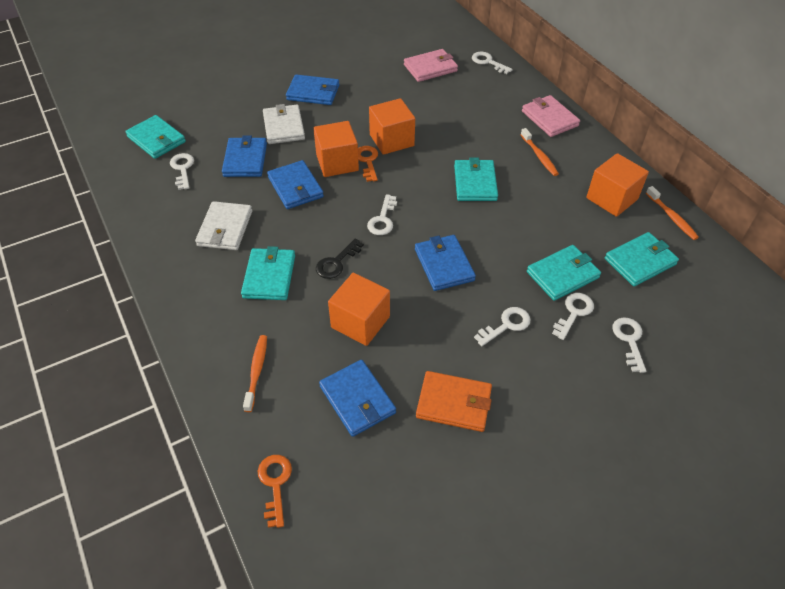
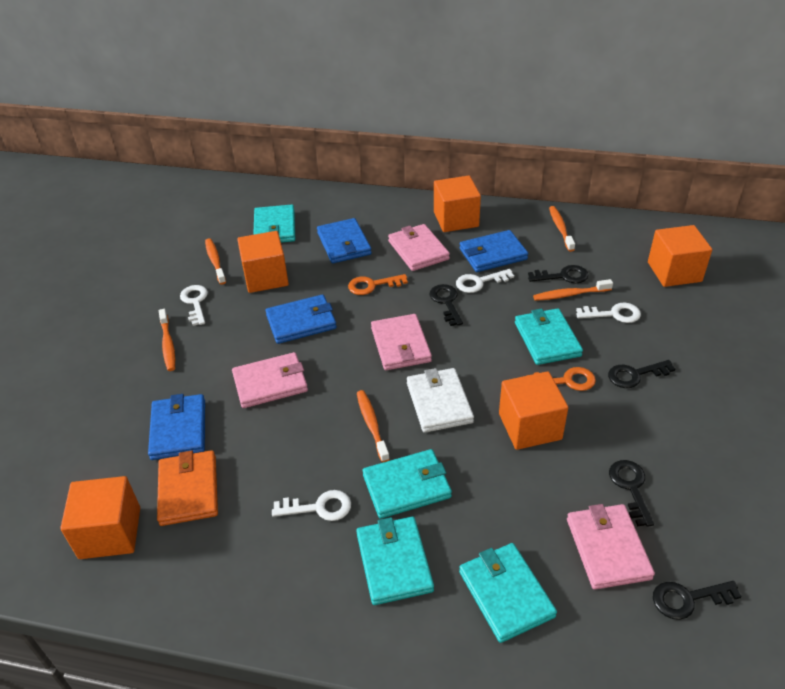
black key: 1 -> 5
blue wallet: 5 -> 4
orange cube: 4 -> 5
orange toothbrush: 3 -> 5
pink wallet: 2 -> 4
white key: 6 -> 4
white wallet: 2 -> 1

